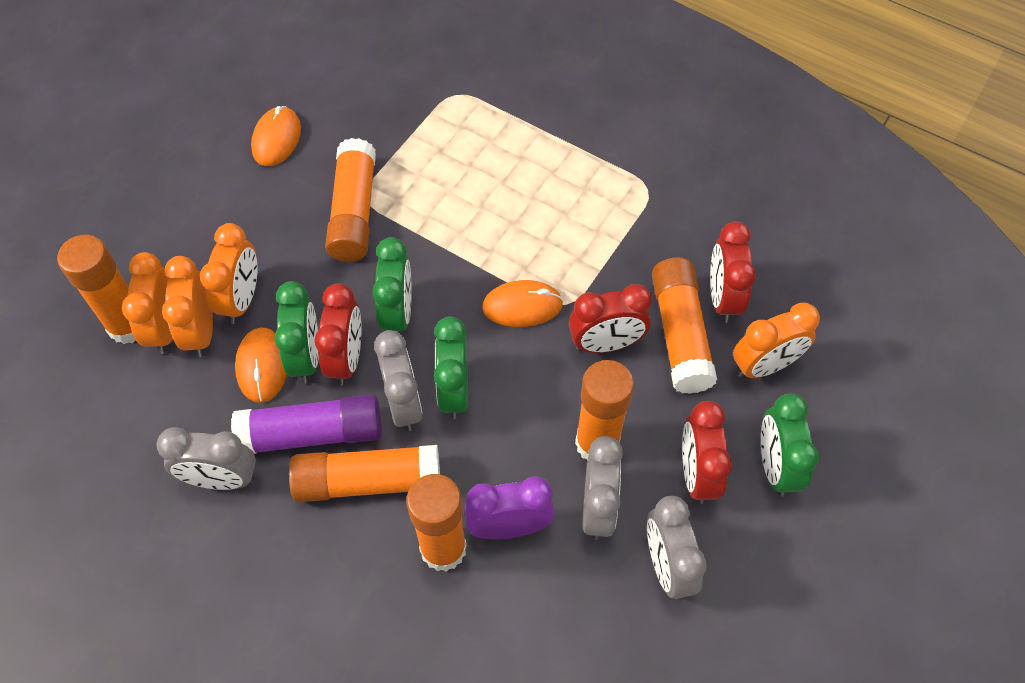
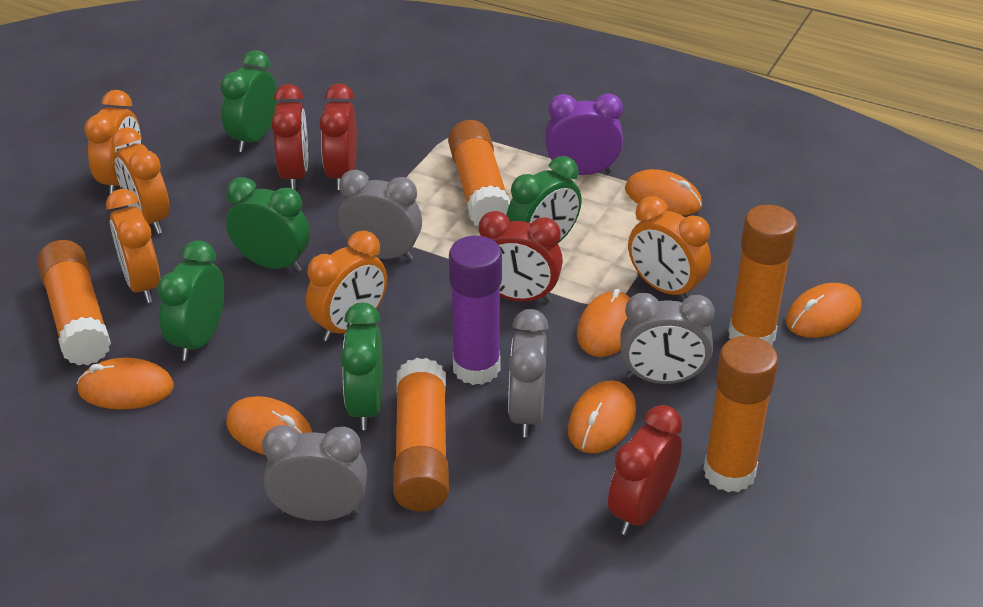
green clock: 4 -> 5
orange clock: 4 -> 5
orange glue stick: 6 -> 5
orange mouse: 3 -> 6

